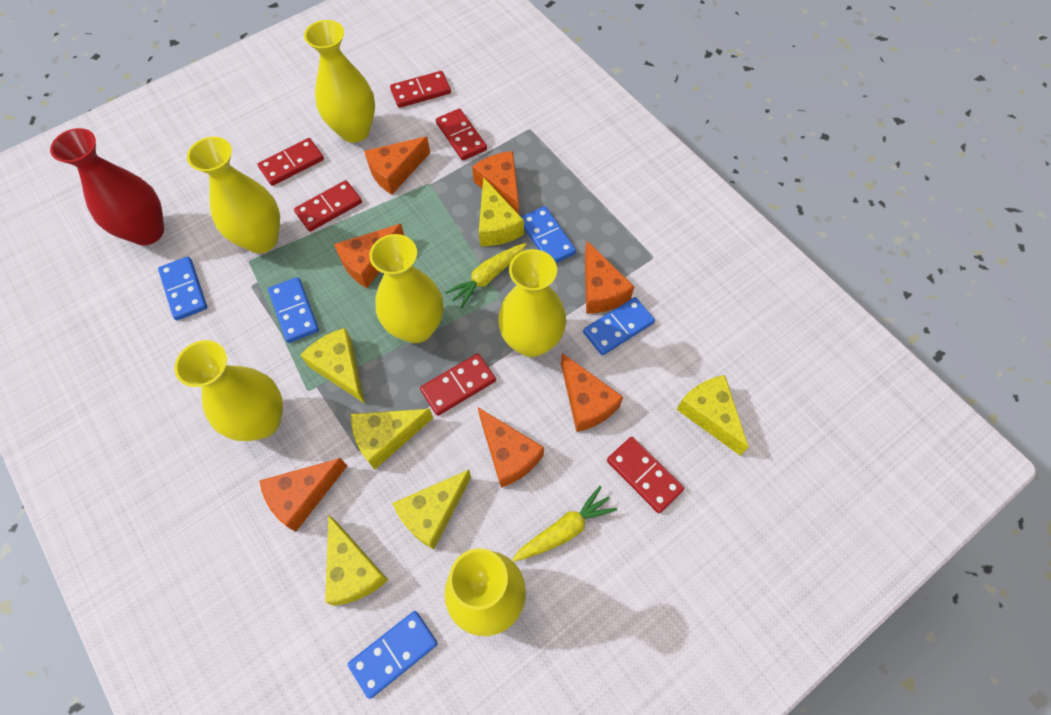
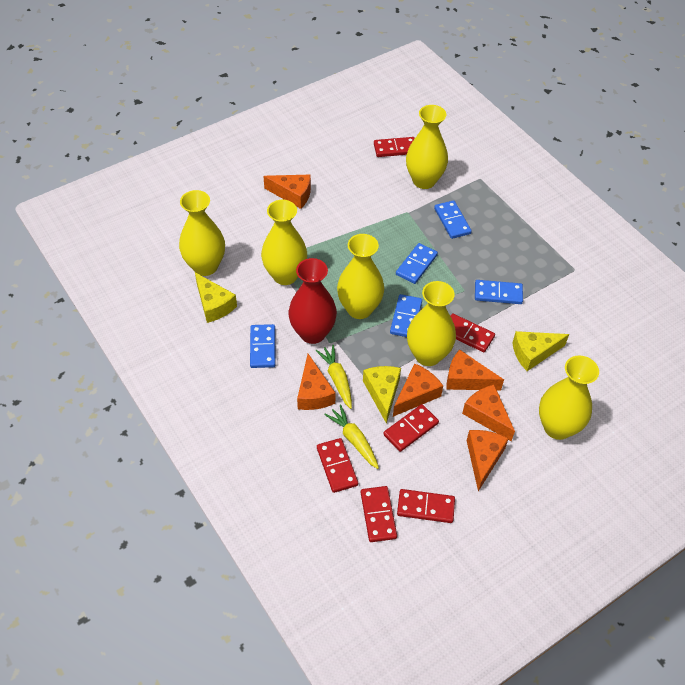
orange cheese: 7 -> 6
yellow cheese: 6 -> 3

